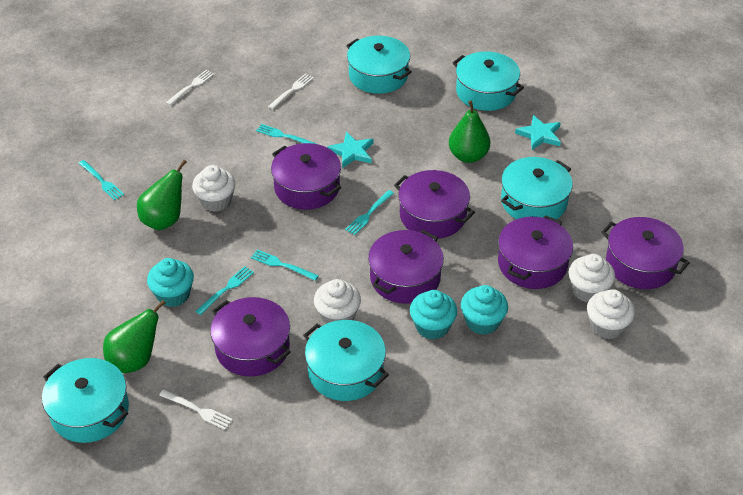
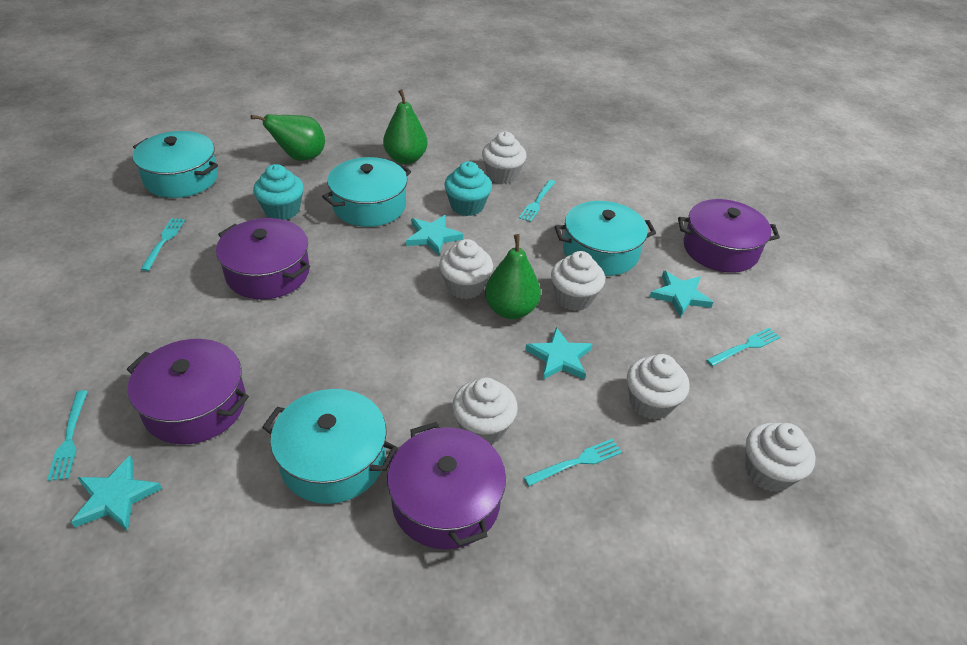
purple pot: 6 -> 4
turquoise cupcake: 3 -> 2
turquoise pot: 5 -> 4
turquoise star: 2 -> 4
white cupcake: 4 -> 6
white fork: 3 -> 0

